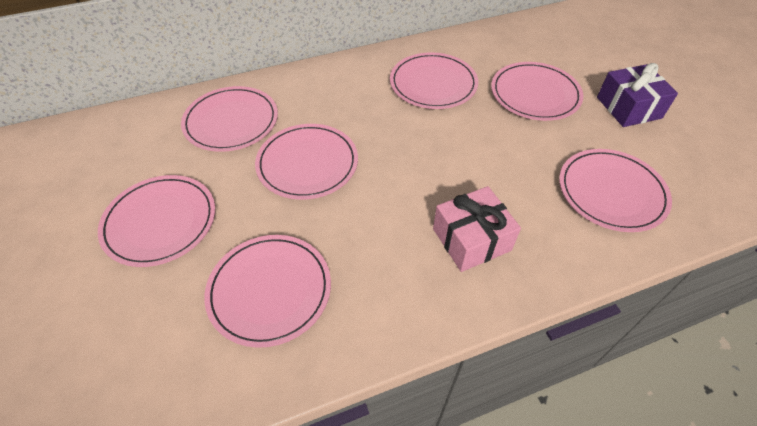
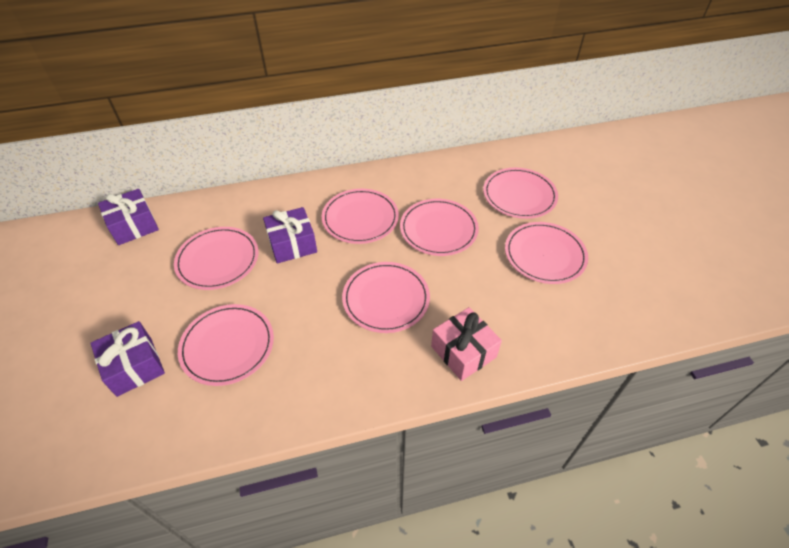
purple gift: 1 -> 3

